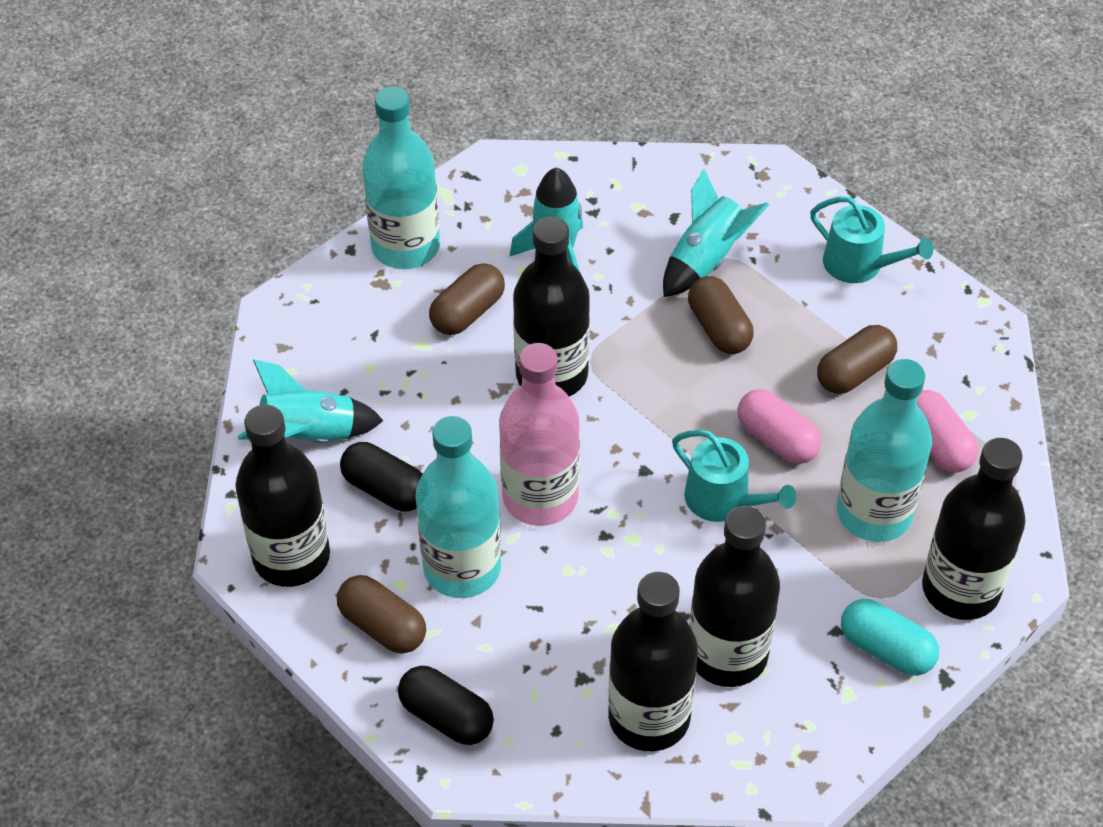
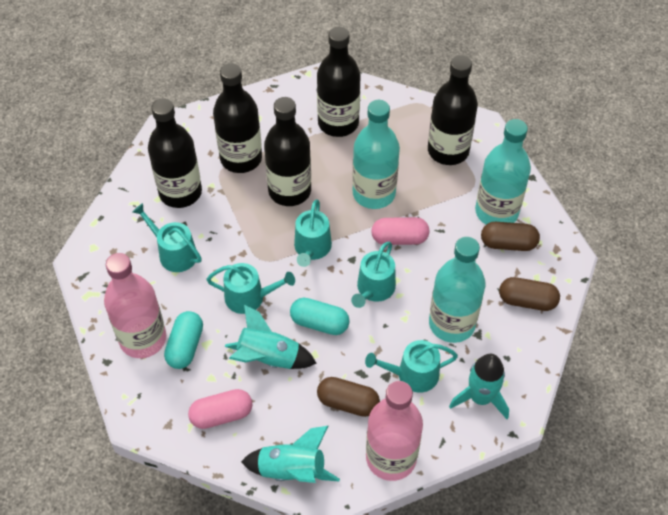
black capsule: 2 -> 0
brown capsule: 4 -> 3
pink bottle: 1 -> 2
turquoise capsule: 1 -> 2
turquoise watering can: 2 -> 5

